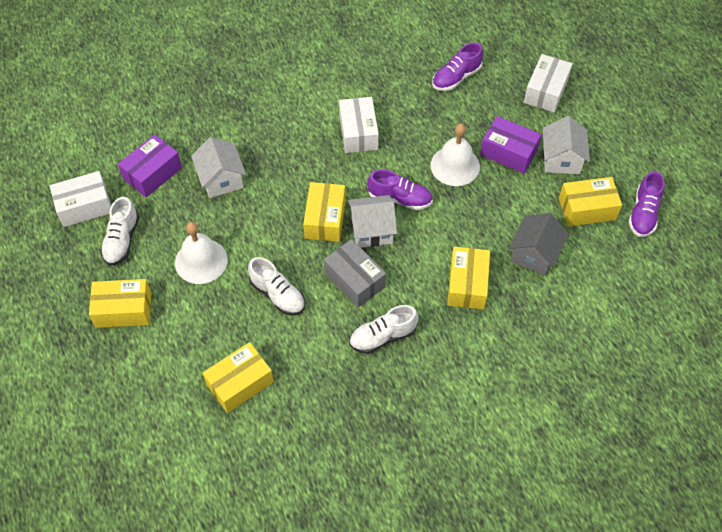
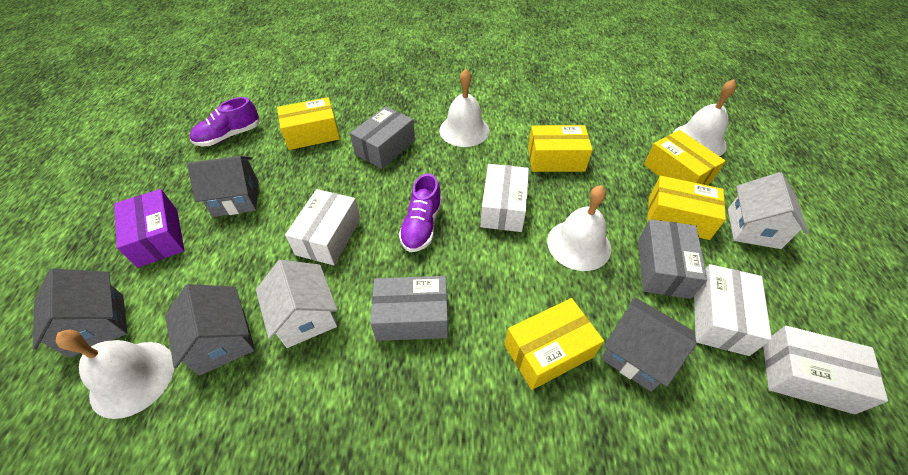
grey box: 1 -> 3
grey house: 1 -> 4
purple box: 2 -> 1
purple shoe: 3 -> 2
white bell: 2 -> 4
white box: 3 -> 4
white house: 3 -> 2
white shoe: 3 -> 0

